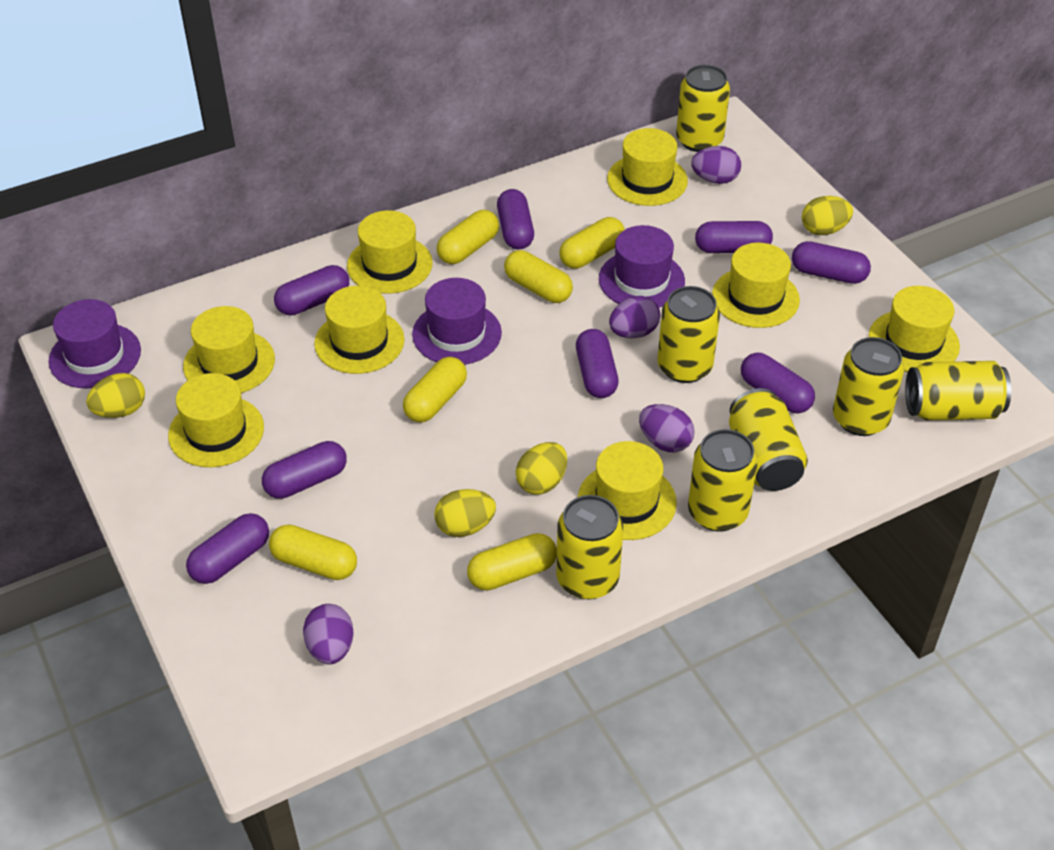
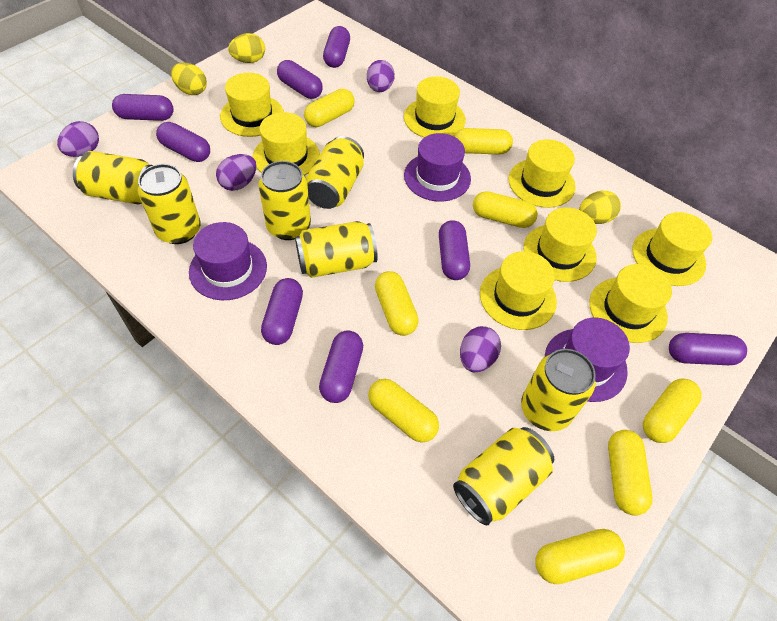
yellow capsule: 6 -> 8
yellow egg: 4 -> 3

